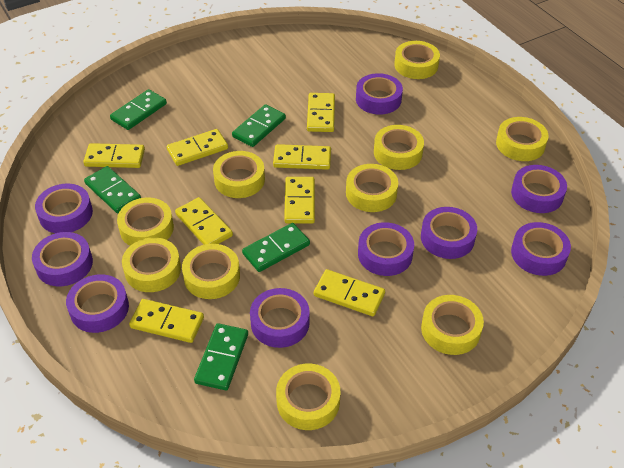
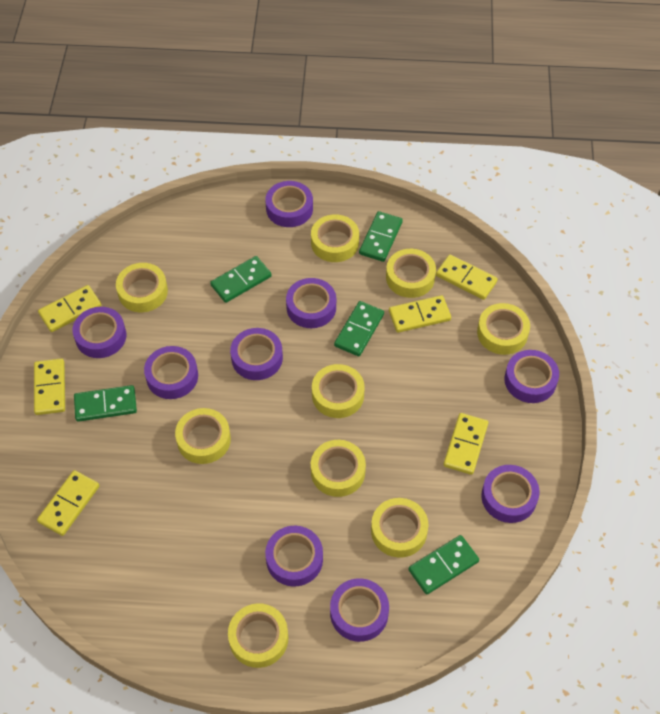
yellow domino: 8 -> 6
yellow tape: 10 -> 9

